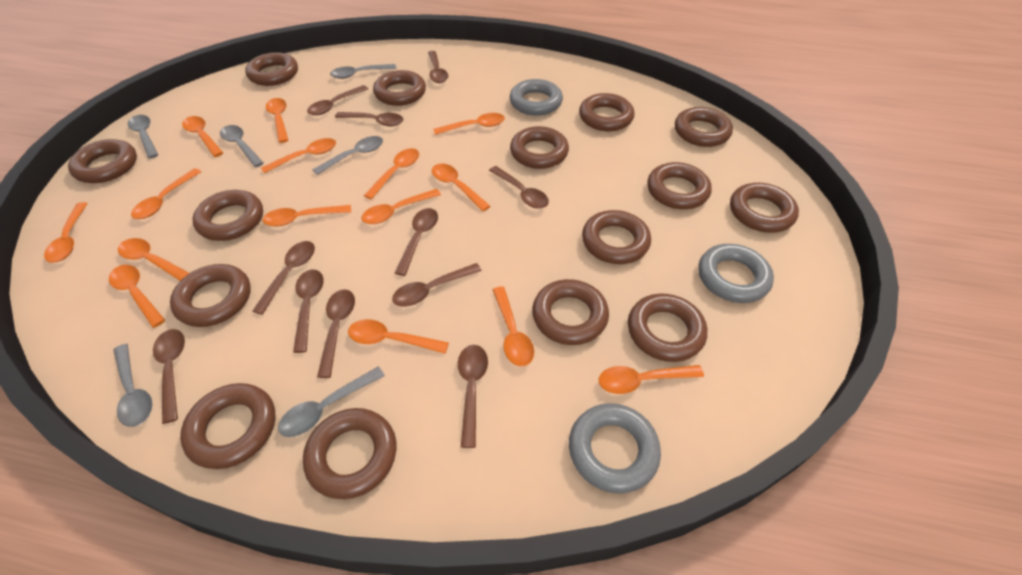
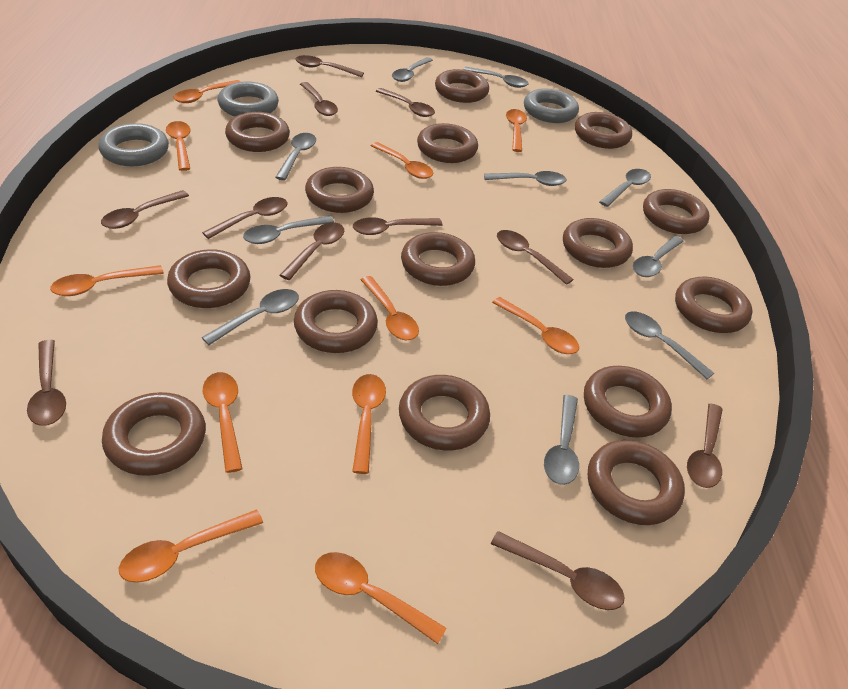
grey spoon: 6 -> 10
orange spoon: 15 -> 11

